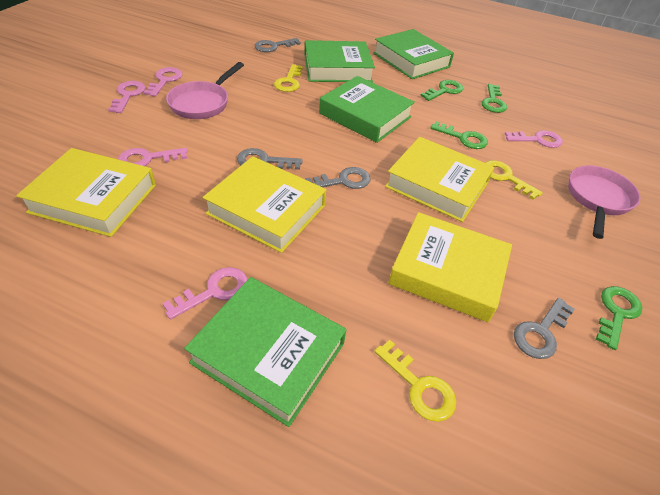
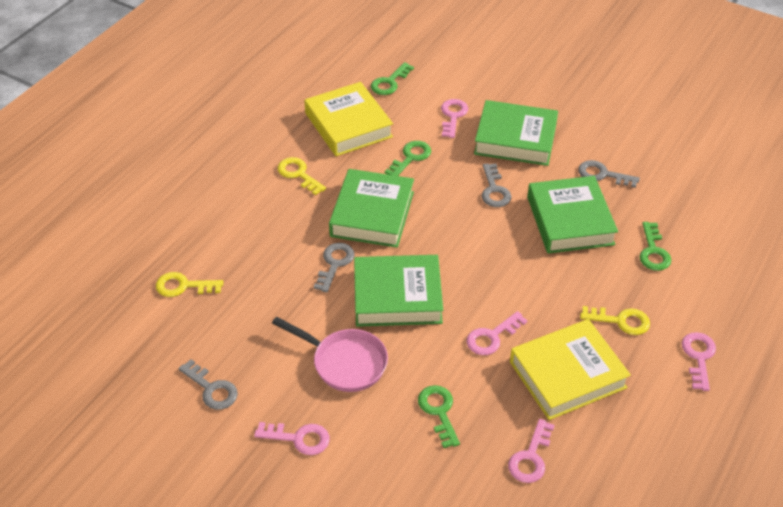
pink pan: 2 -> 1
yellow book: 4 -> 2

